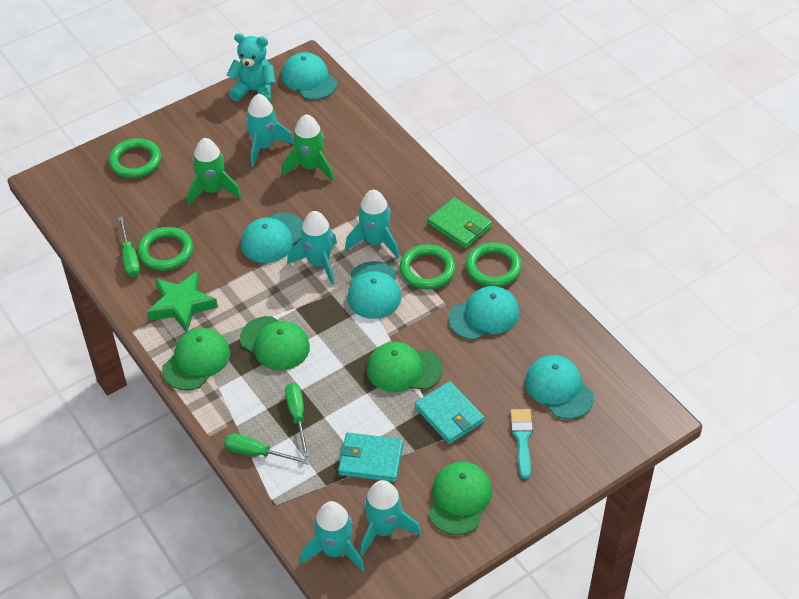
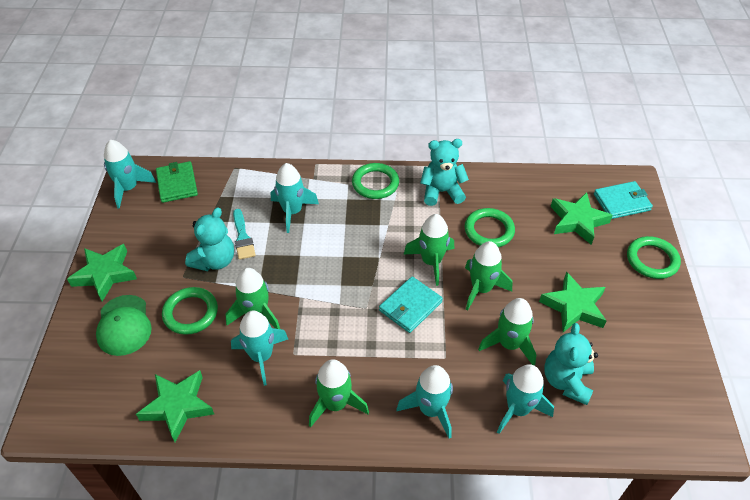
green cap: 4 -> 1
green rocket: 2 -> 5
green screwdriver: 3 -> 0
green star: 1 -> 4
turquoise cap: 5 -> 0
turquoise teddy bear: 1 -> 3

